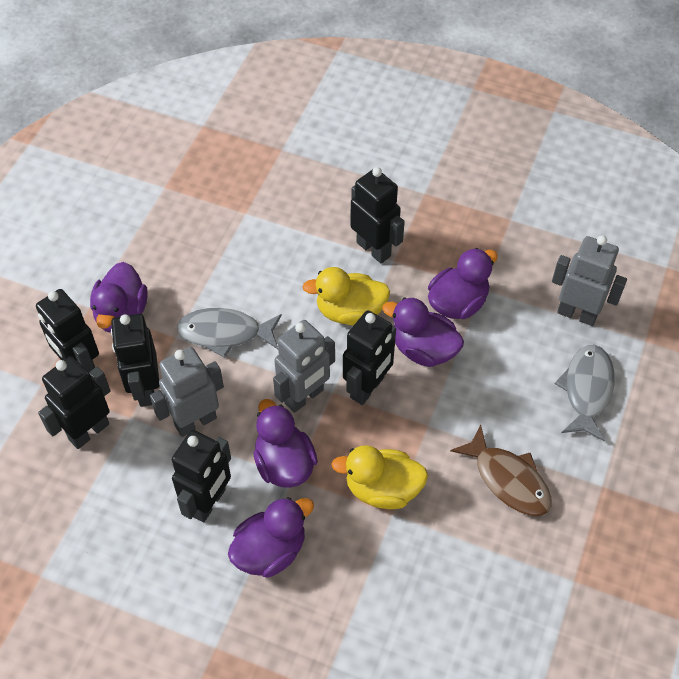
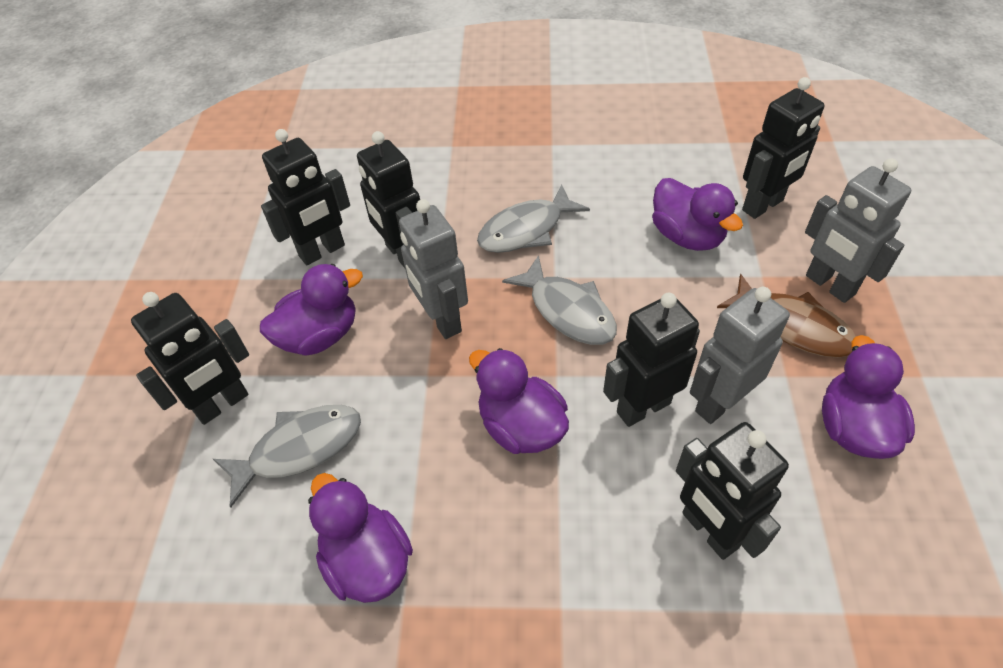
grey fish: 2 -> 3
yellow duck: 2 -> 0

